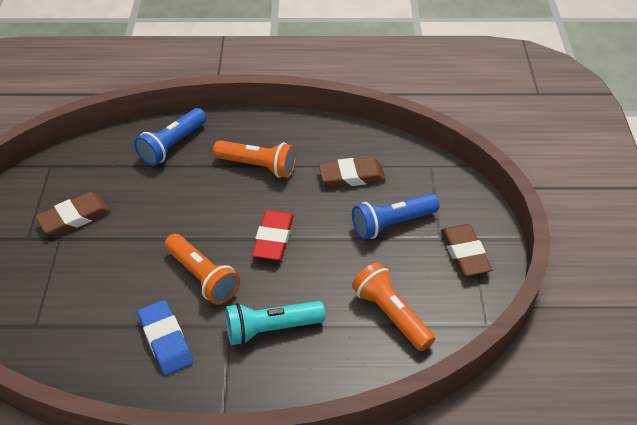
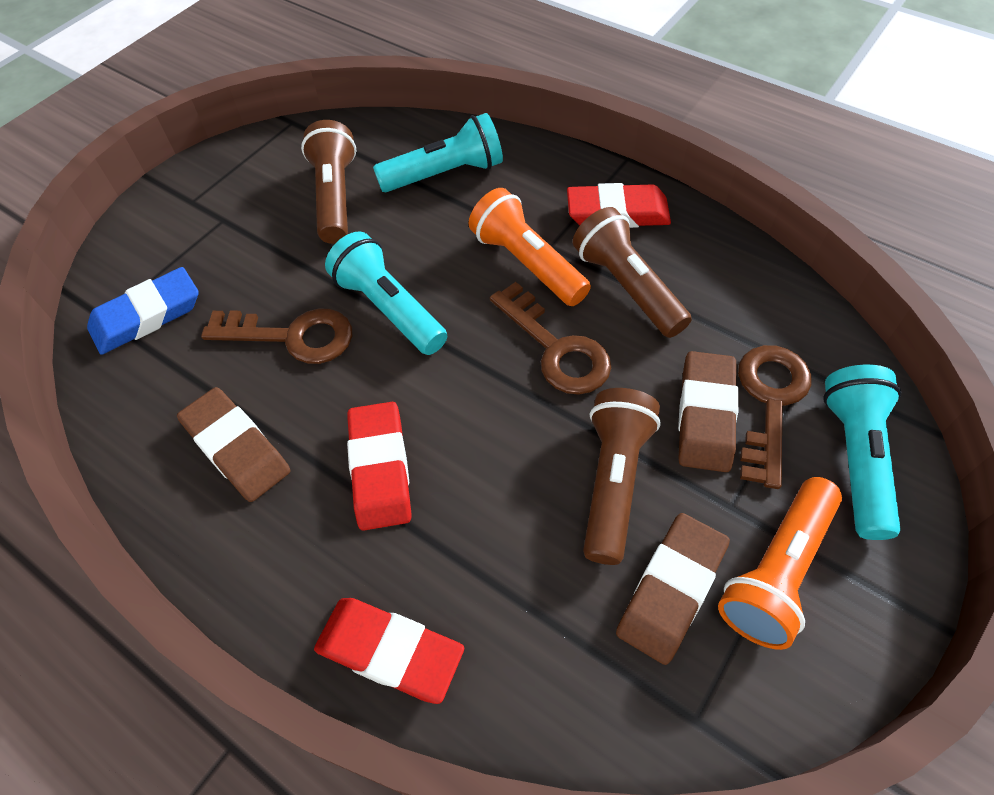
blue flashlight: 2 -> 0
brown flashlight: 0 -> 3
brown key: 0 -> 3
orange flashlight: 3 -> 2
red eraser: 1 -> 3
turquoise flashlight: 1 -> 3

